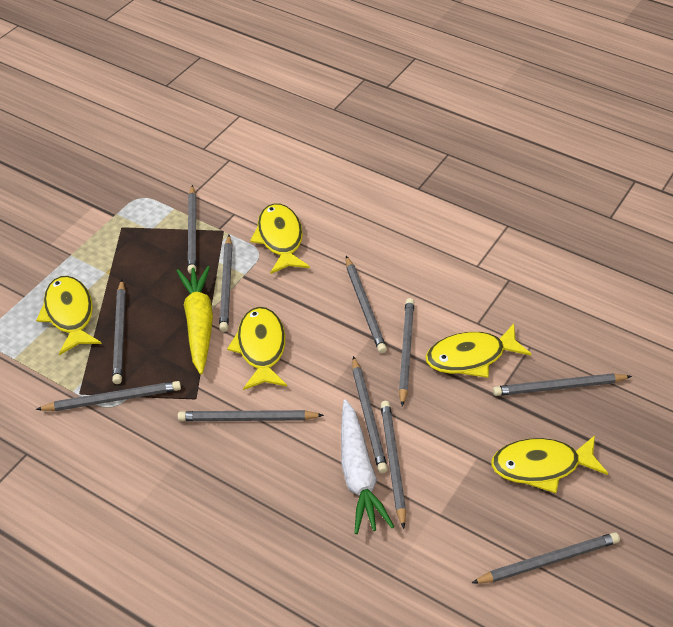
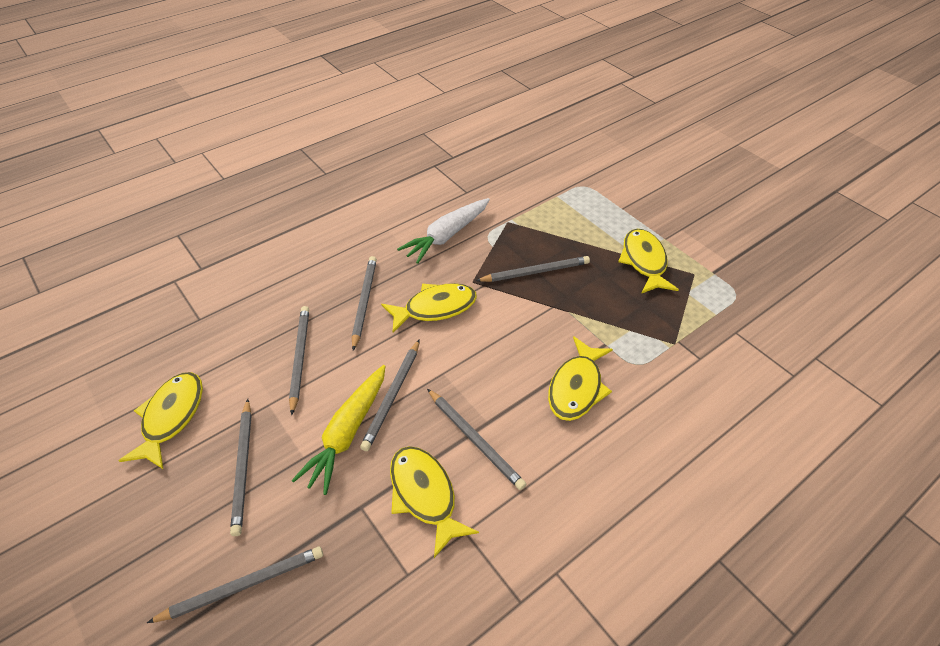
grey pencil: 11 -> 7

